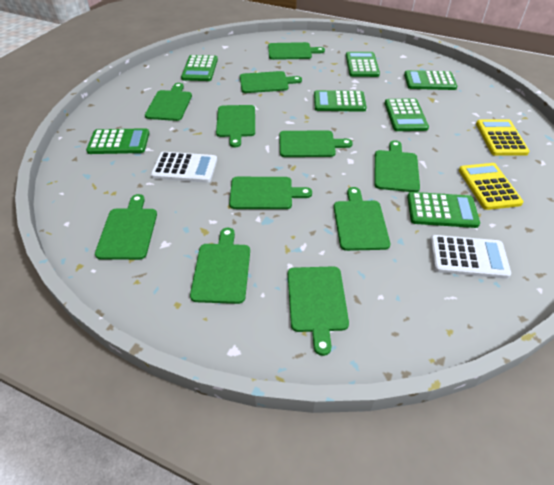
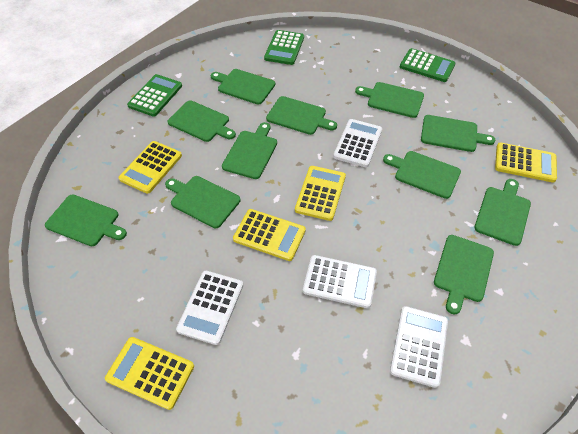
green calculator: 7 -> 3
white calculator: 2 -> 4
yellow calculator: 2 -> 5

